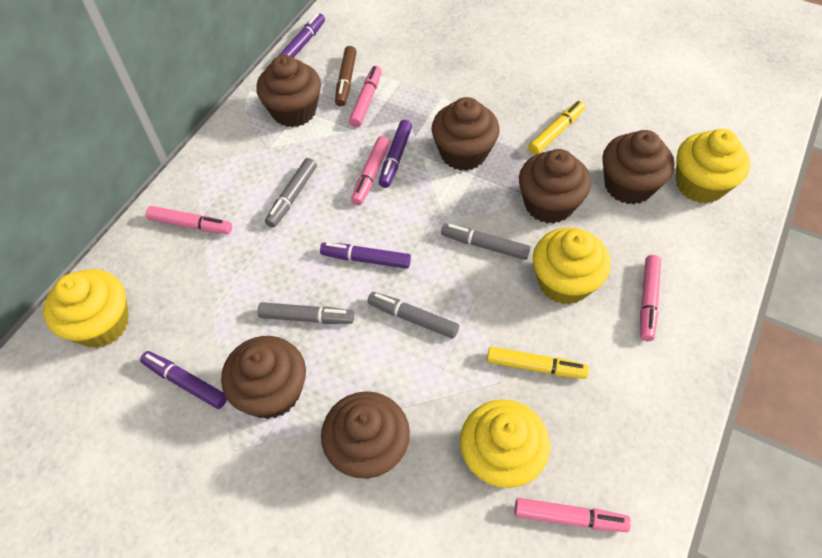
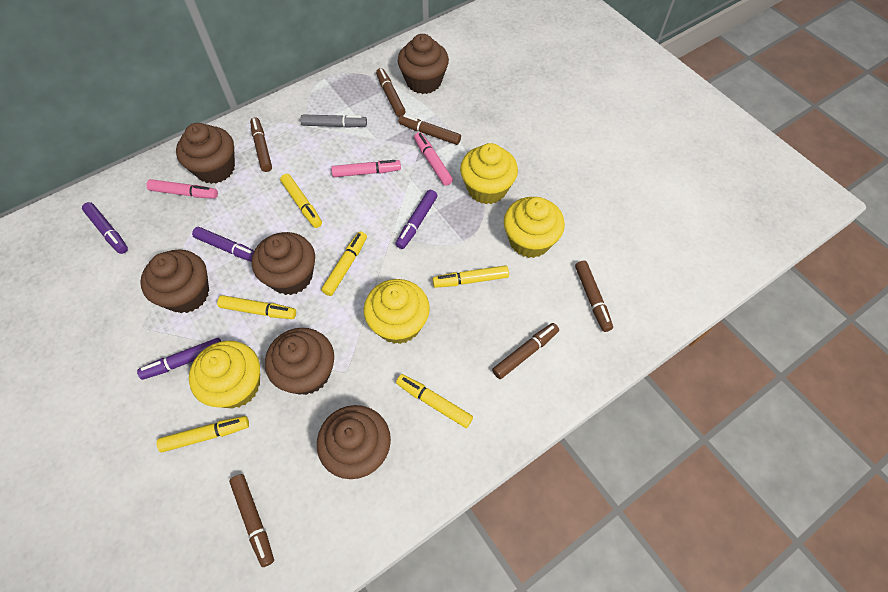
brown marker: 1 -> 6
grey marker: 4 -> 1
pink marker: 5 -> 3
yellow marker: 2 -> 6

